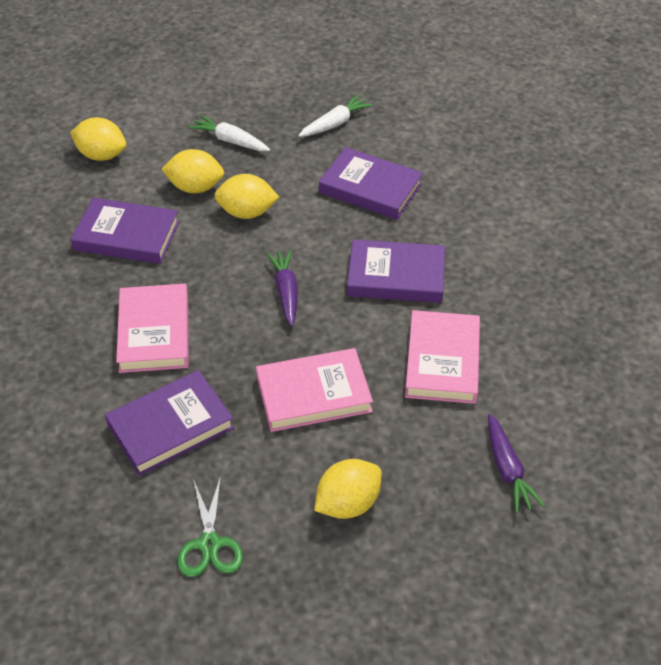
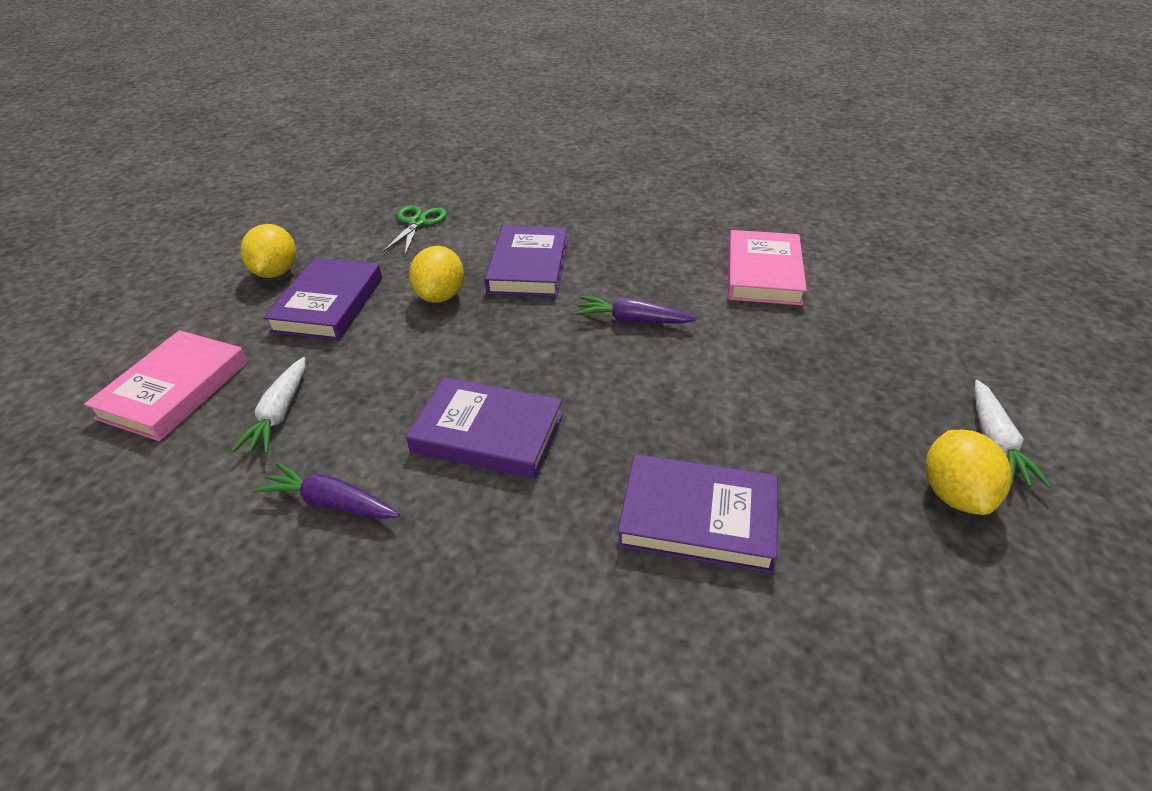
pink book: 3 -> 2
yellow lemon: 4 -> 3

